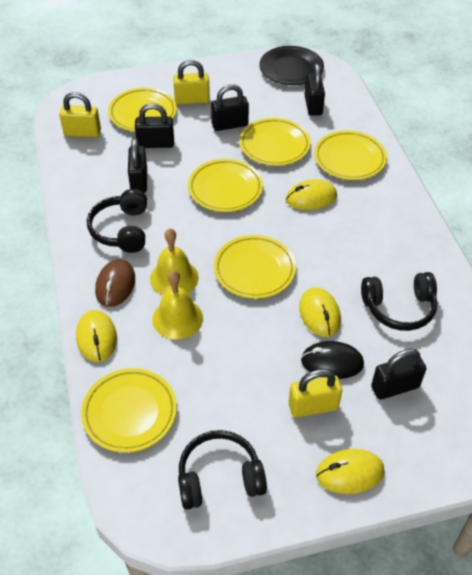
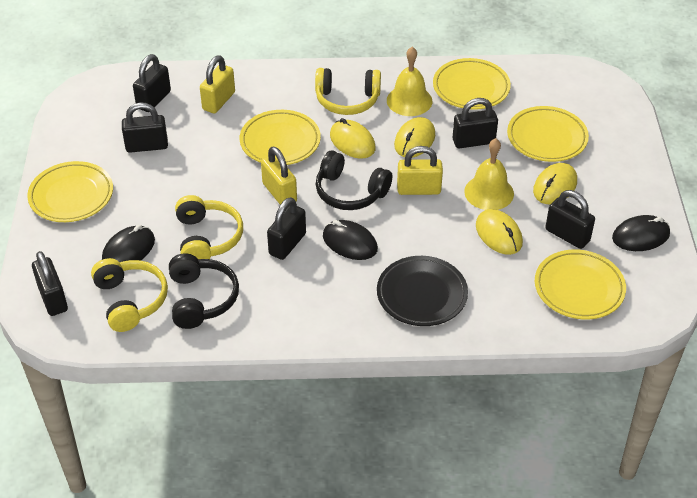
black headphones: 3 -> 2
black mouse: 1 -> 3
black padlock: 5 -> 6
brown mouse: 1 -> 0
yellow headphones: 0 -> 3
yellow plate: 6 -> 5

